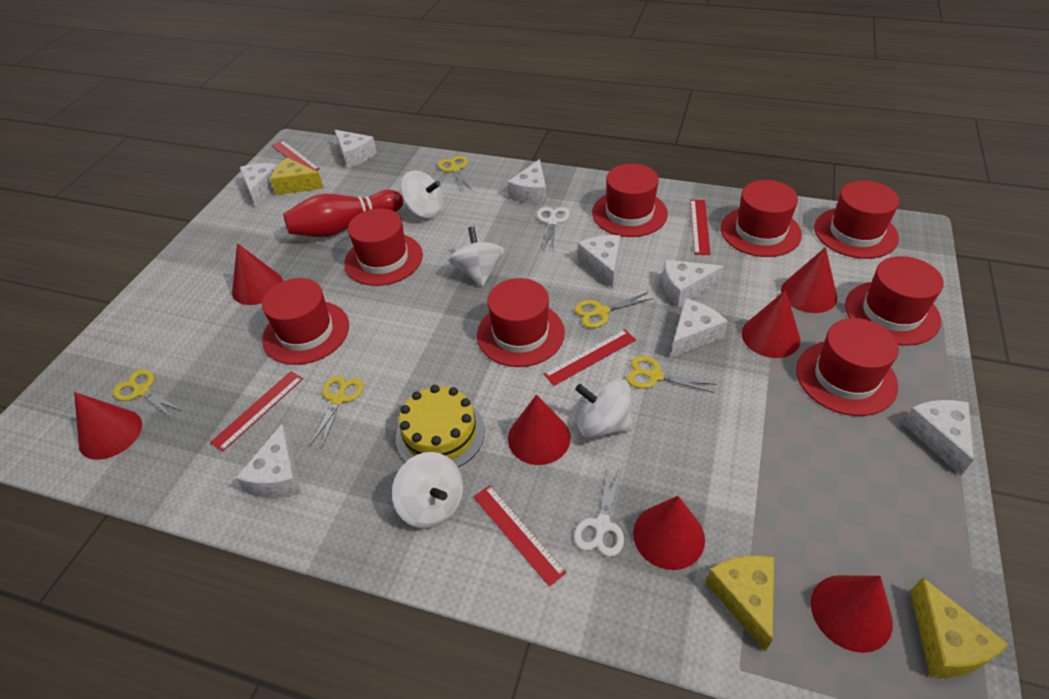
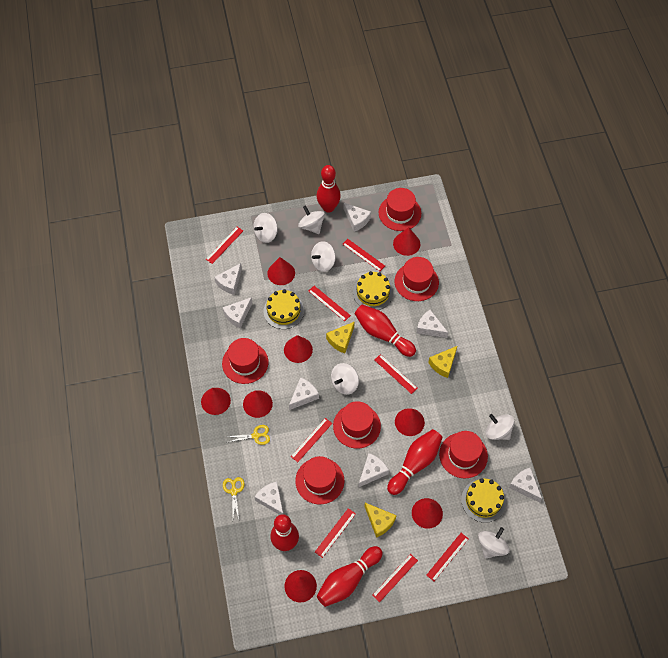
red bowling pin: 1 -> 5
red cone: 7 -> 8
red hat: 8 -> 6
red ruler: 5 -> 8
white scissors: 2 -> 0
white spinning top: 4 -> 6
yellow cake: 1 -> 3
yellow scissors: 5 -> 2

